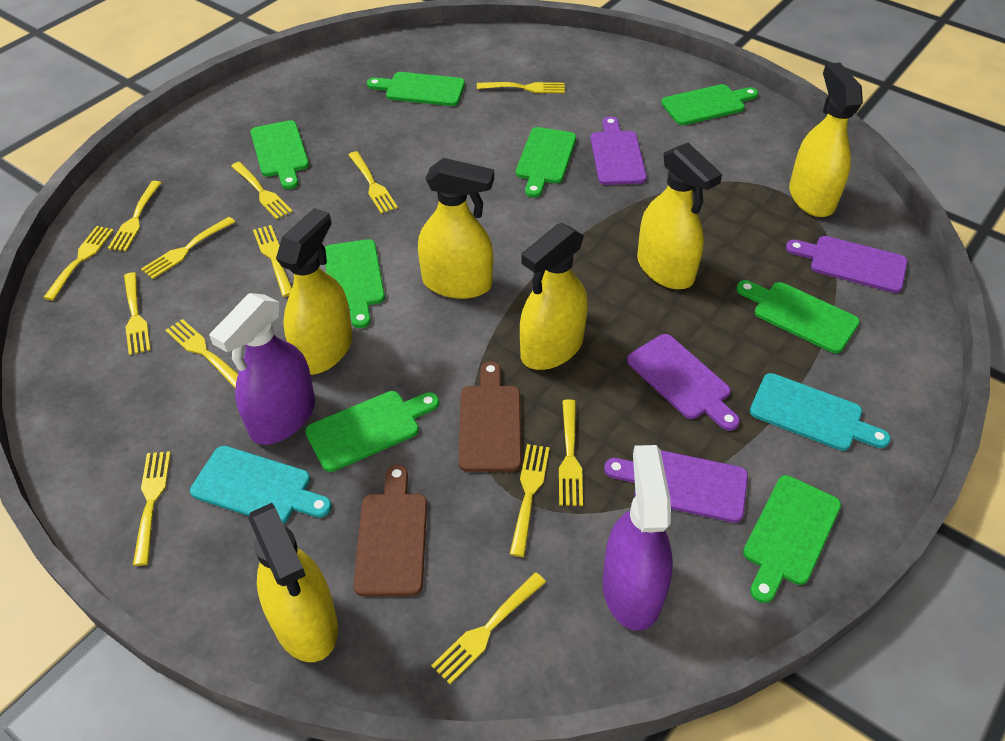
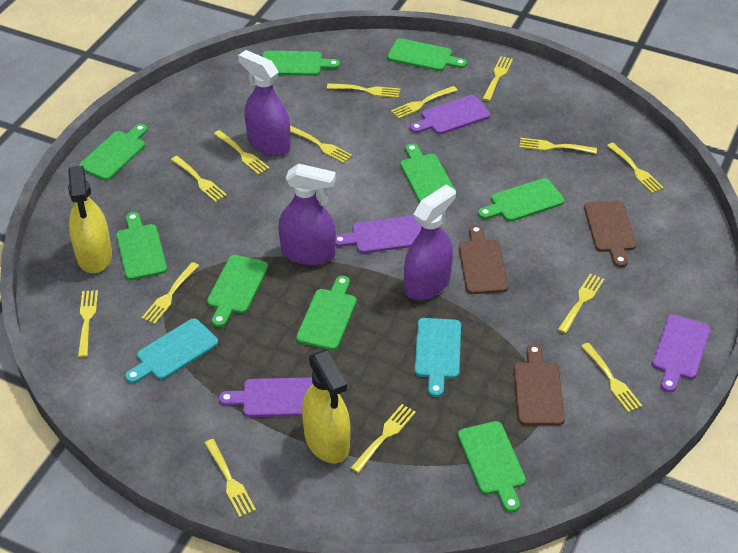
brown cutting board: 2 -> 3
green cutting board: 8 -> 9
purple spray bottle: 2 -> 3
yellow fork: 13 -> 14
yellow spray bottle: 6 -> 2

